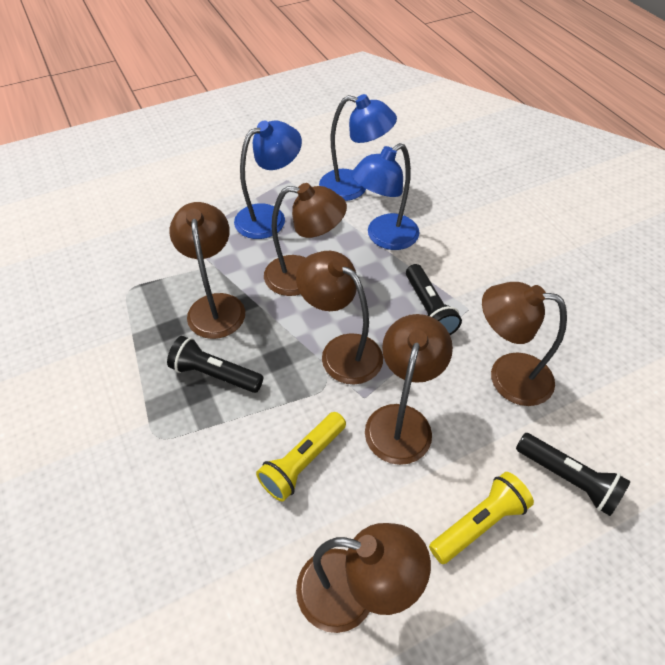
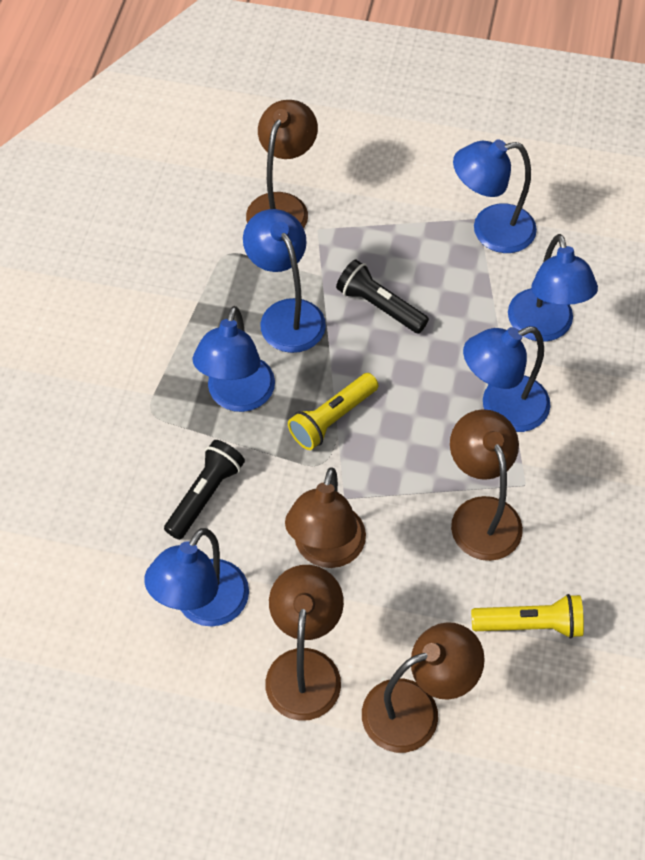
black flashlight: 3 -> 2
blue lamp: 3 -> 6
brown lamp: 6 -> 5

